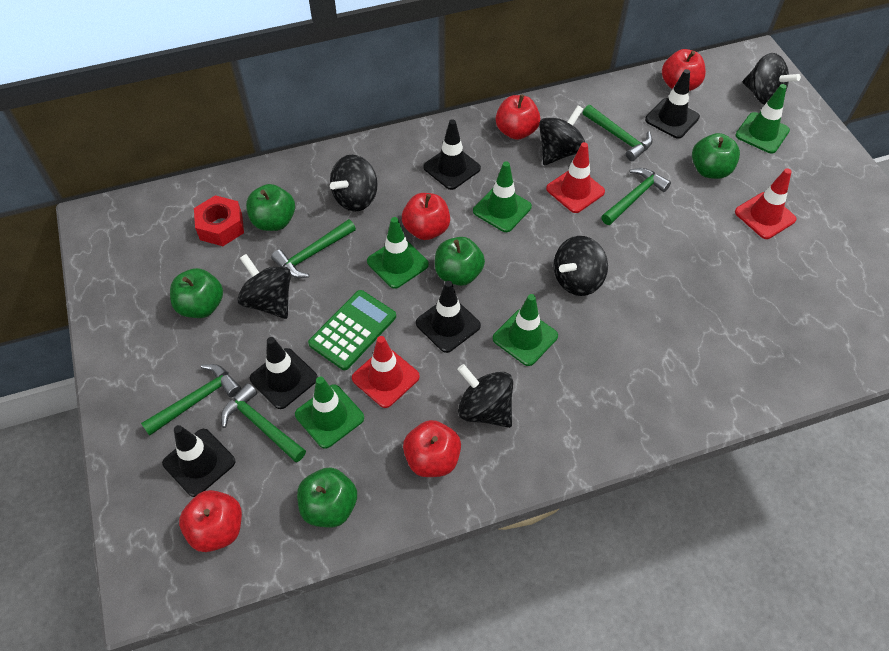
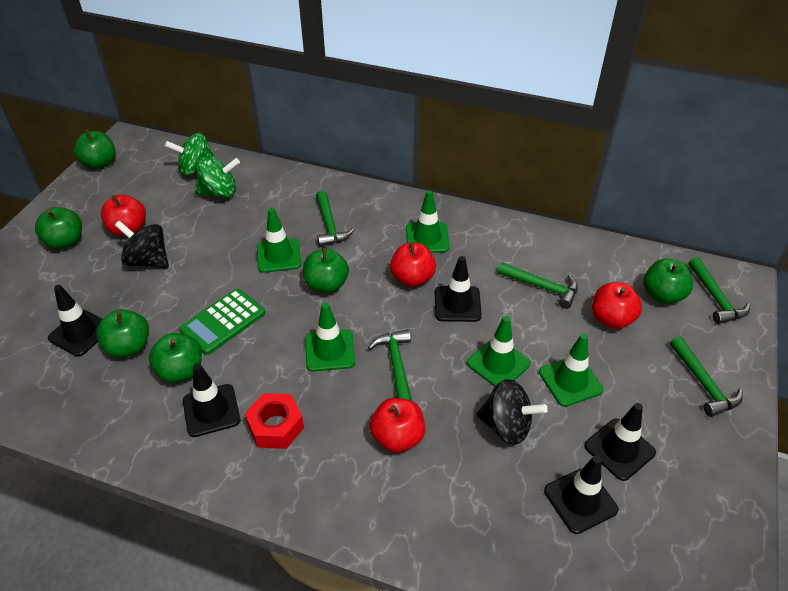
black spinning top: 6 -> 2
green apple: 5 -> 6
green spinning top: 0 -> 2
red apple: 5 -> 4
red traffic cone: 3 -> 0

